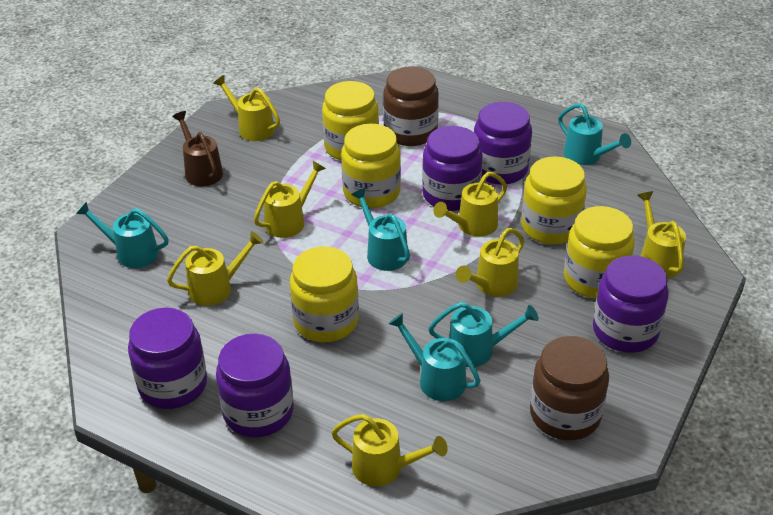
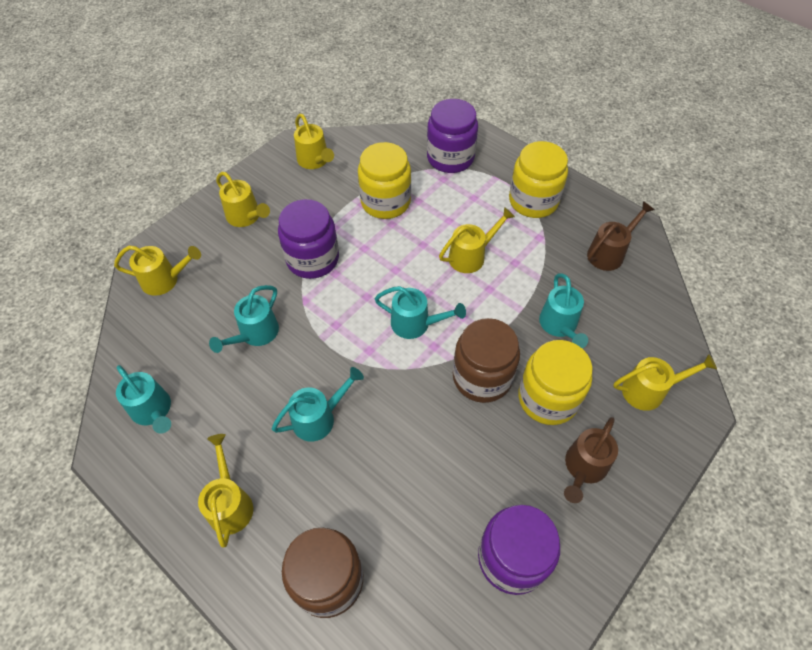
brown watering can: 1 -> 2
purple jar: 5 -> 3
yellow jar: 5 -> 3
yellow watering can: 7 -> 6

